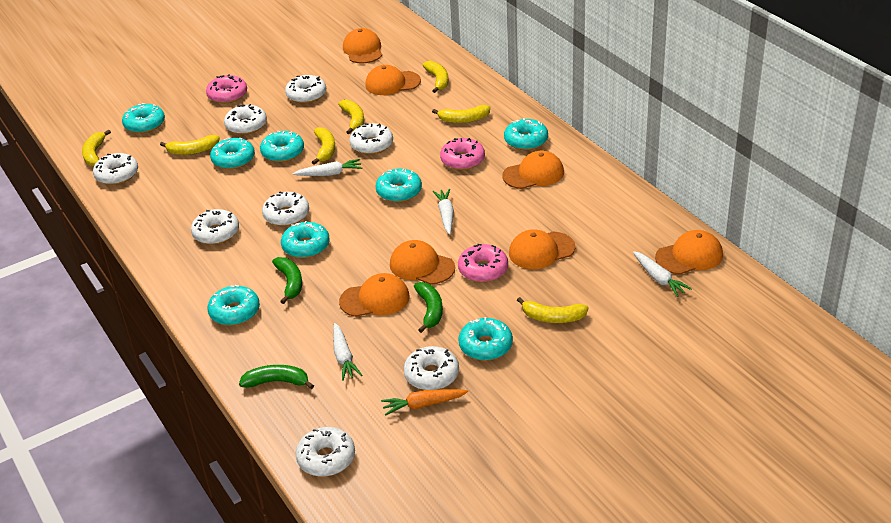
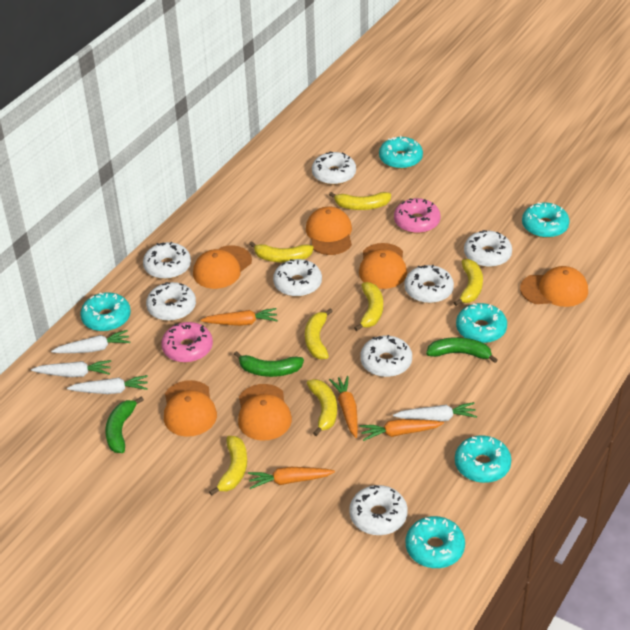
orange cap: 7 -> 6
orange carrot: 1 -> 4
pink donut: 3 -> 2
turquoise donut: 8 -> 6

